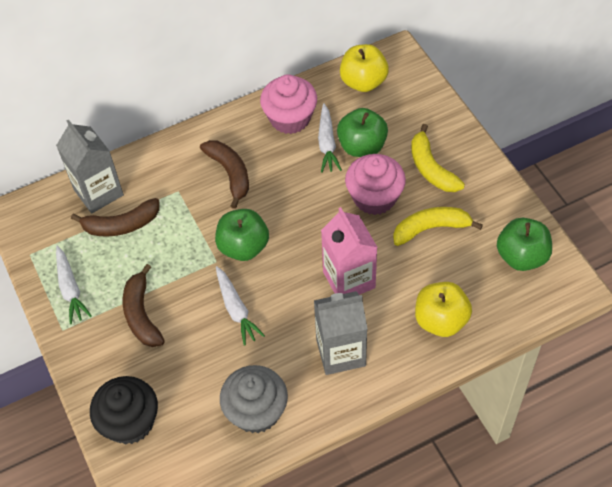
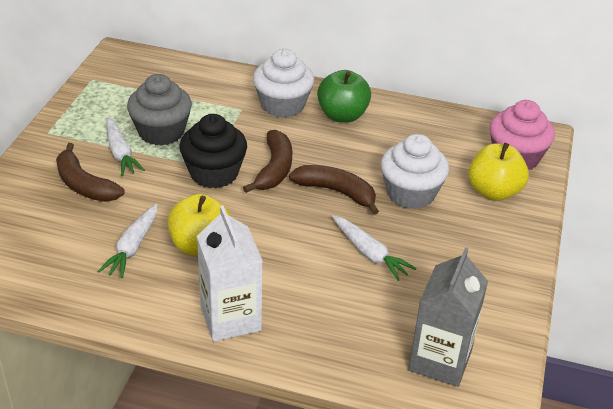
green apple: 3 -> 1
grey carton: 2 -> 1
pink carton: 1 -> 0
pink cupcake: 2 -> 1
white carton: 0 -> 1
white cupcake: 0 -> 2
yellow banana: 2 -> 0

